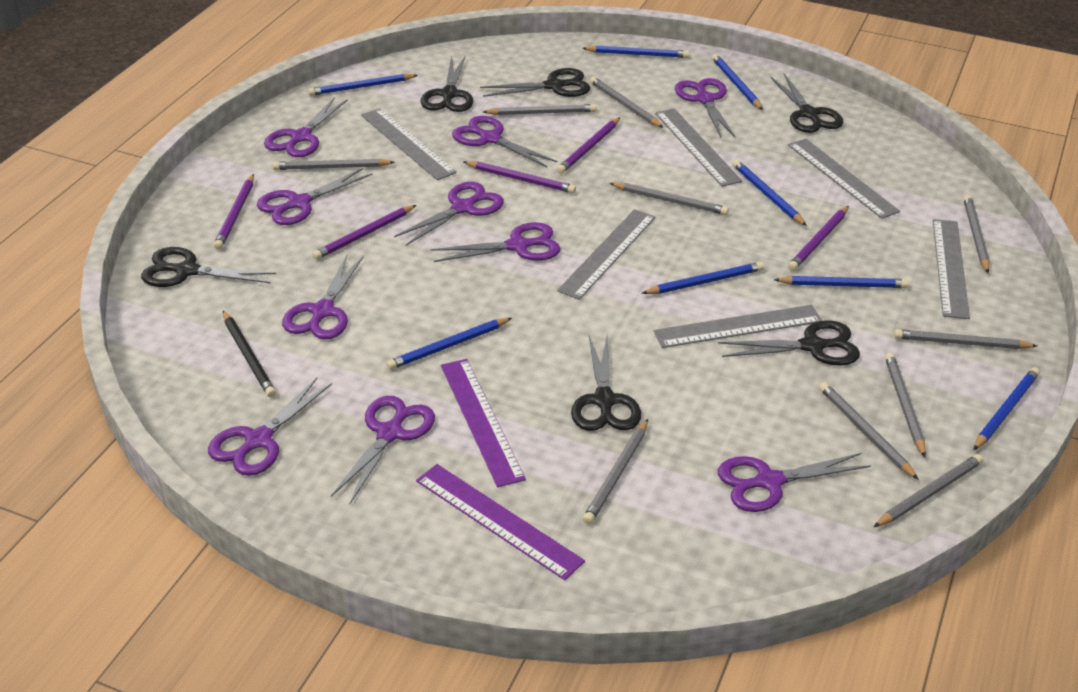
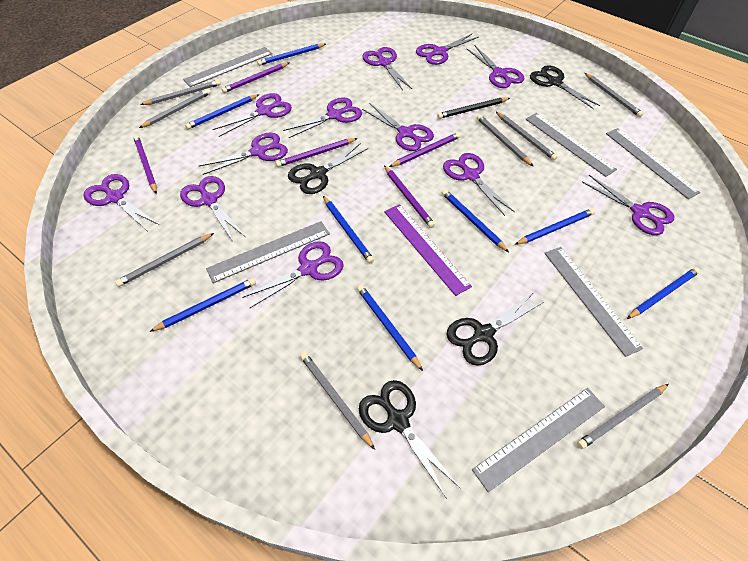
black scissors: 6 -> 4
grey pencil: 10 -> 8
purple ruler: 2 -> 1
purple scissors: 10 -> 12

